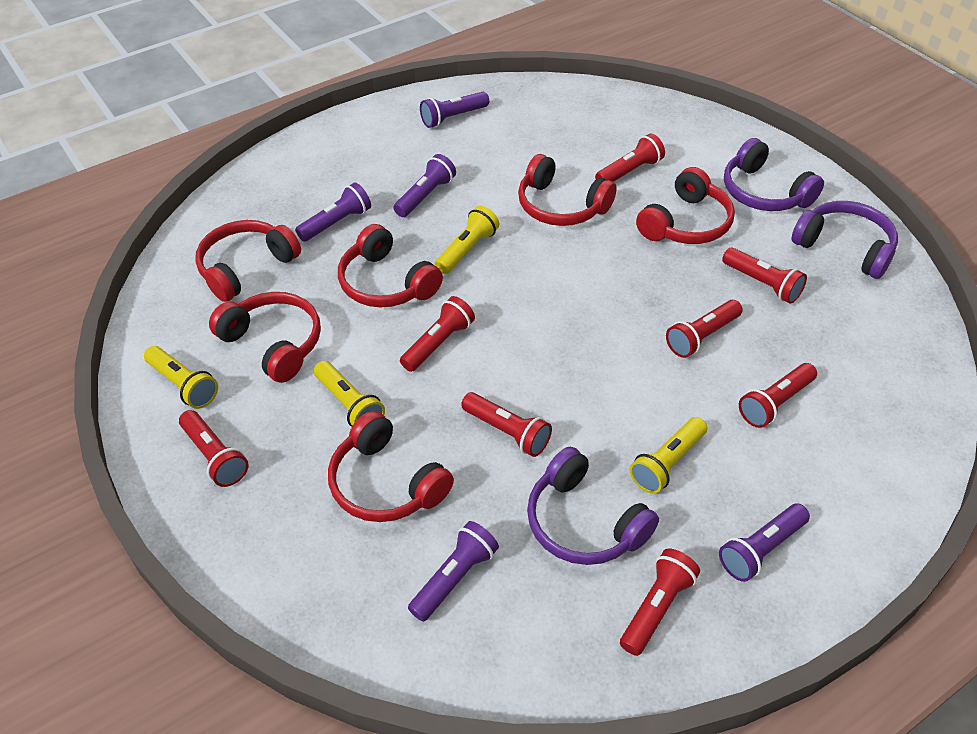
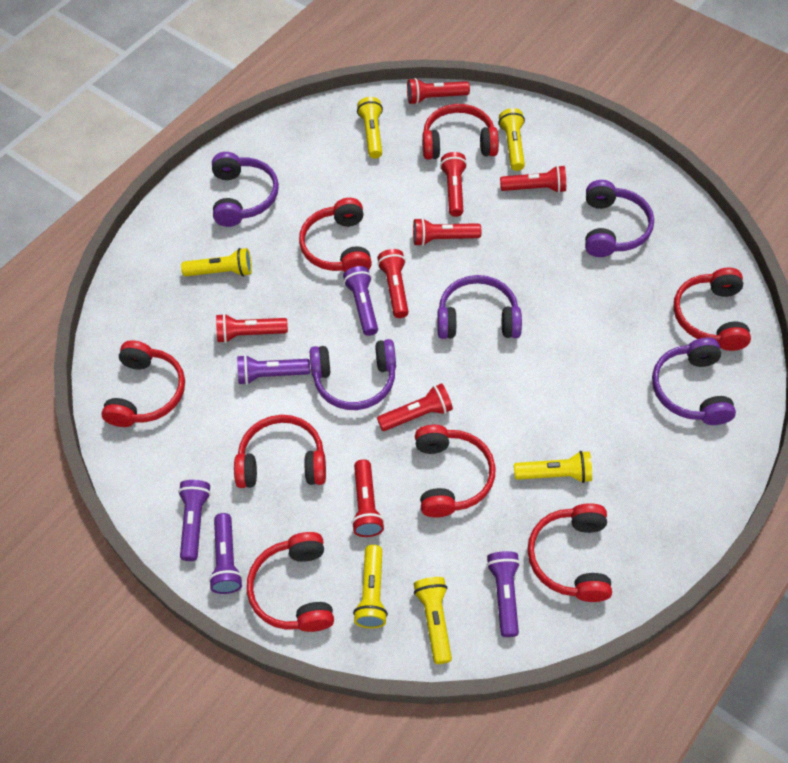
purple headphones: 3 -> 5
red headphones: 6 -> 8
yellow flashlight: 4 -> 6

